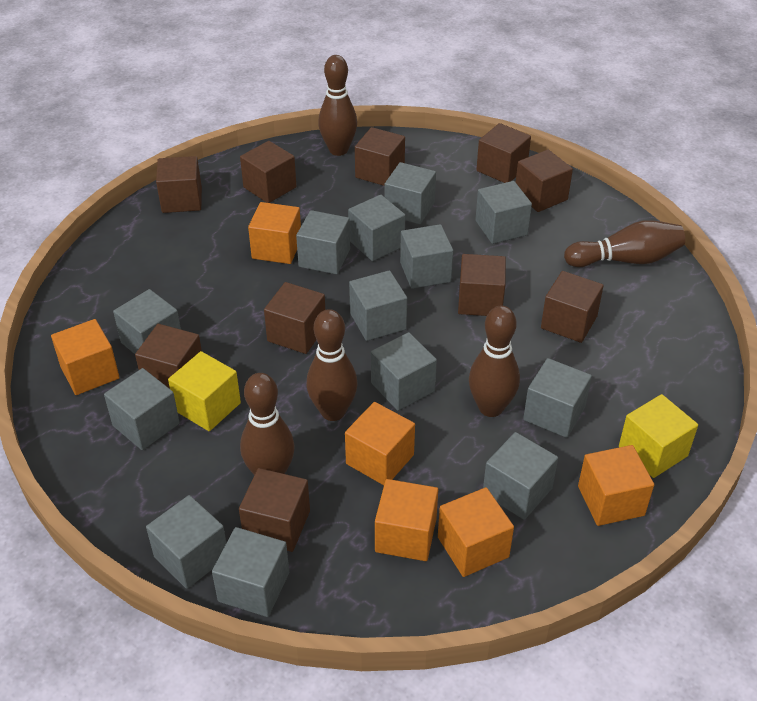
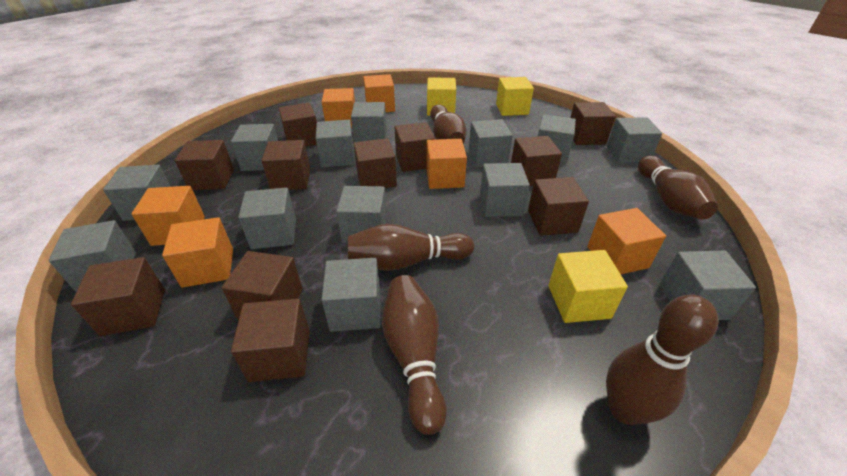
brown cube: 10 -> 11
yellow cube: 2 -> 3

